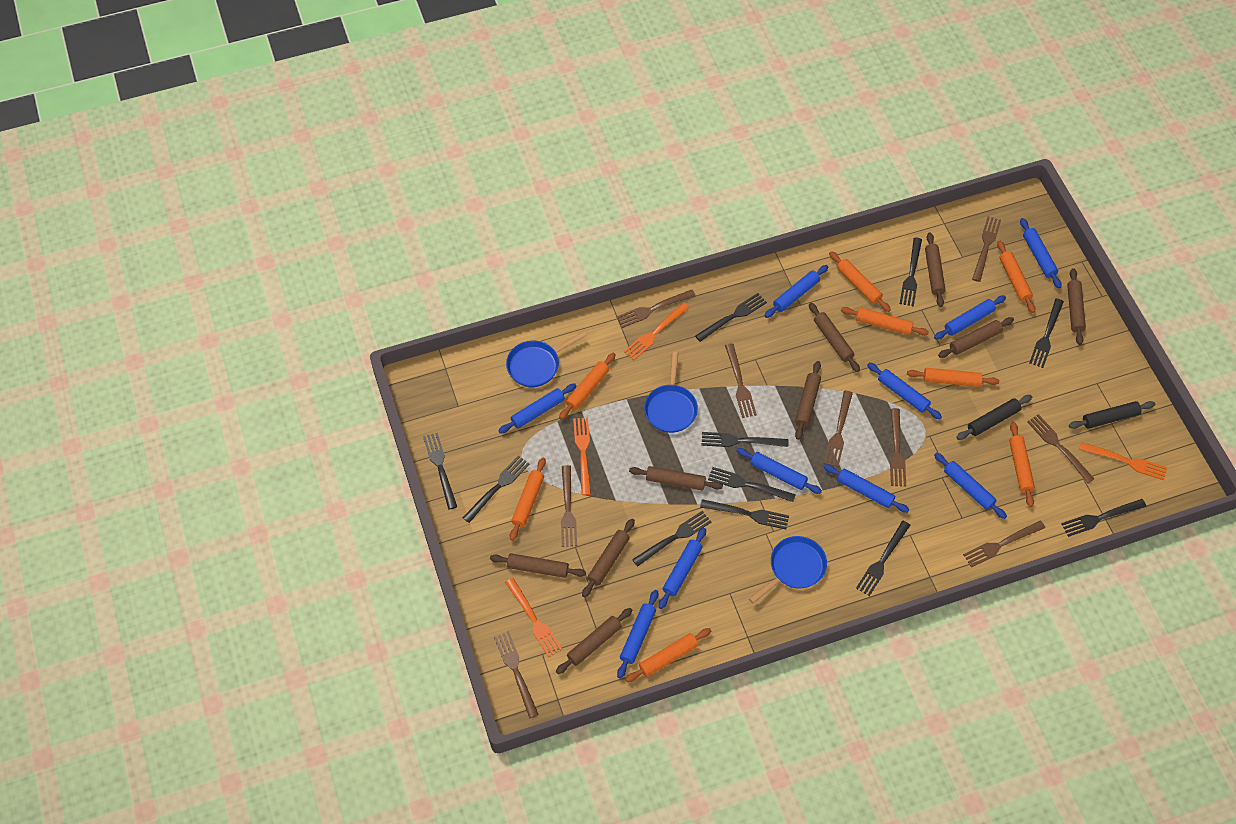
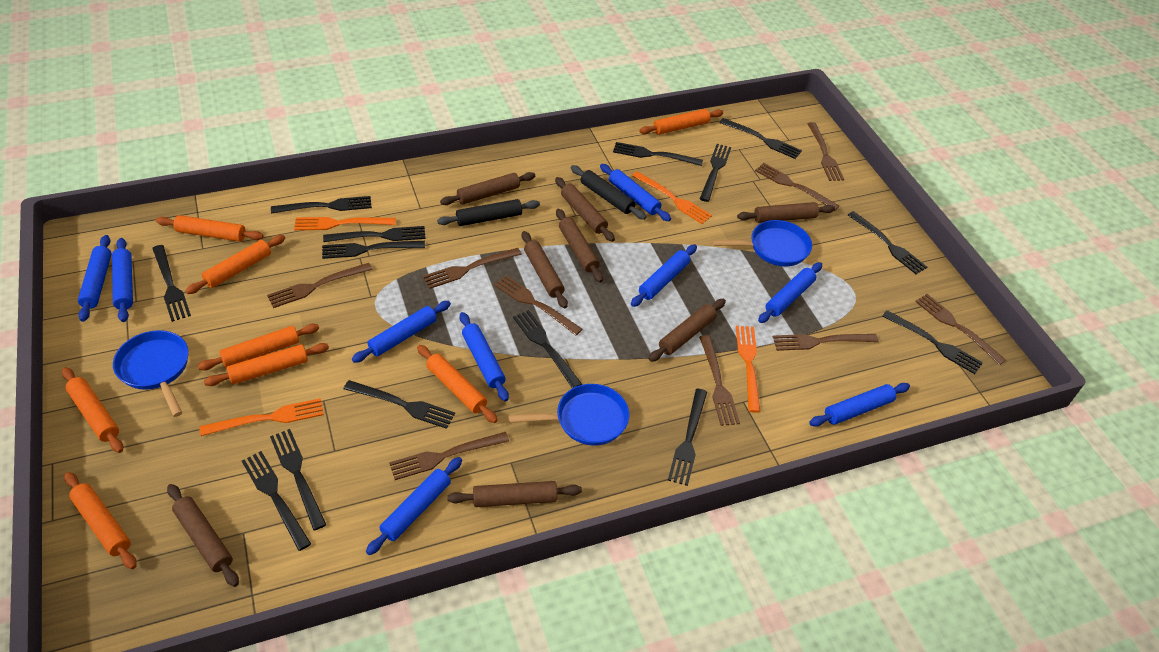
black fork: 11 -> 14
blue rolling pin: 10 -> 9
brown rolling pin: 9 -> 8

